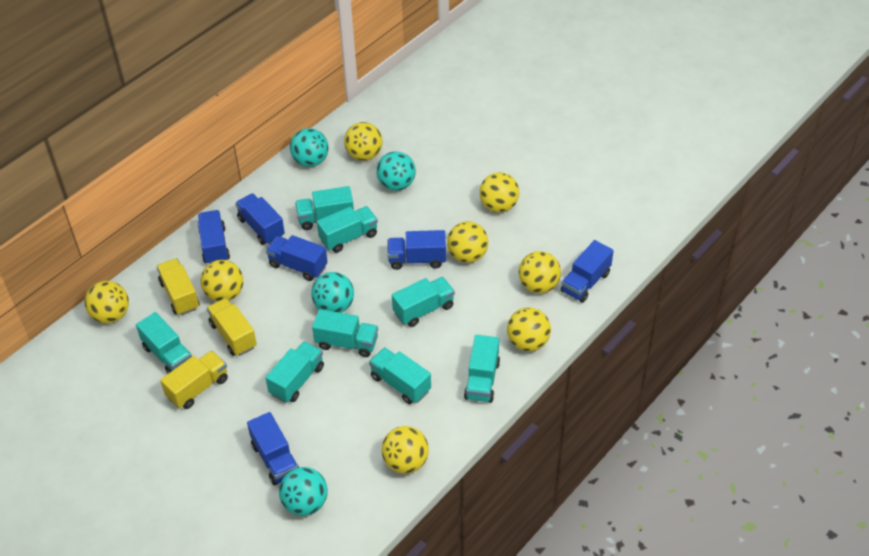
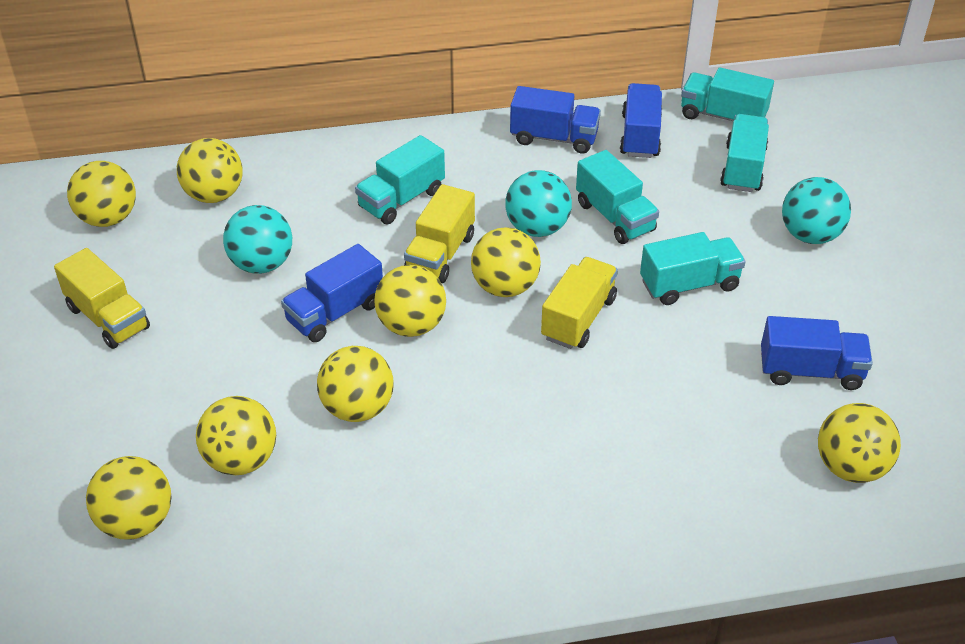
blue truck: 6 -> 4
turquoise ball: 4 -> 3
turquoise truck: 8 -> 5

